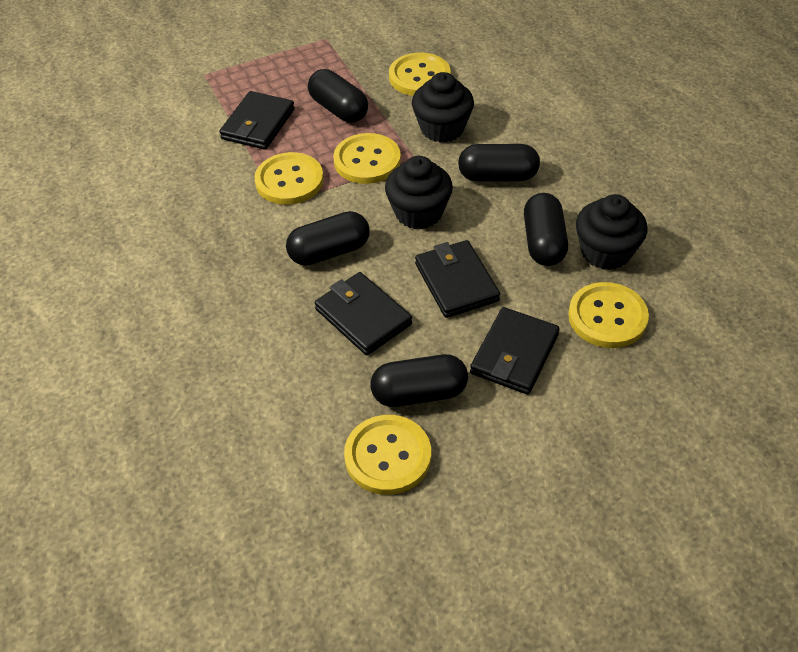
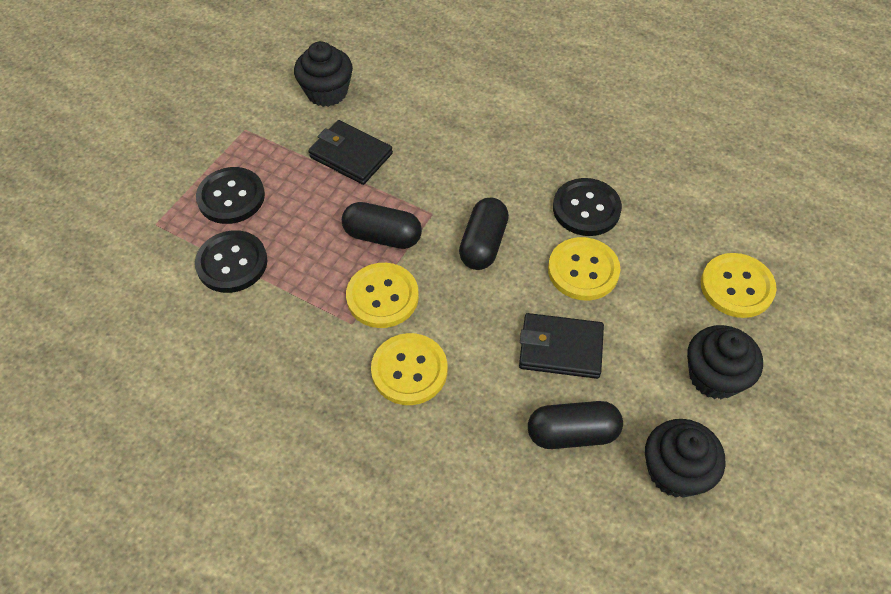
black button: 0 -> 3
black capsule: 5 -> 3
black wallet: 4 -> 2
yellow button: 5 -> 4

